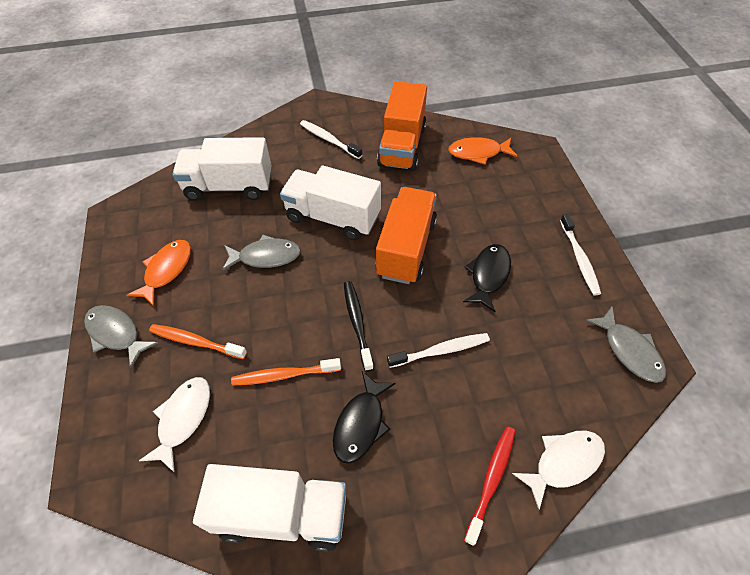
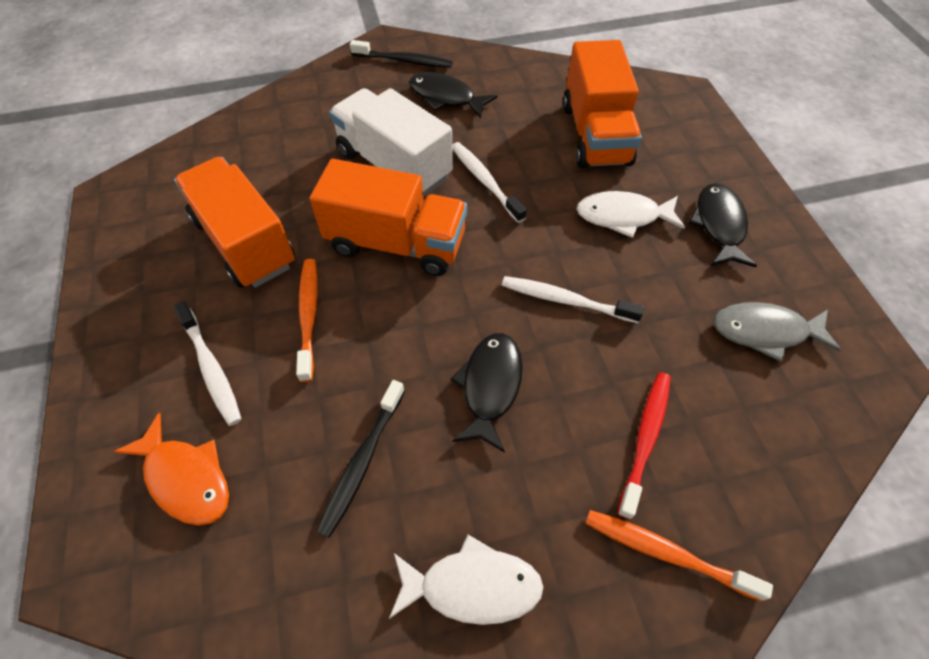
black fish: 2 -> 3
black toothbrush: 1 -> 2
grey fish: 3 -> 1
orange fish: 2 -> 1
orange truck: 2 -> 3
white truck: 3 -> 1

